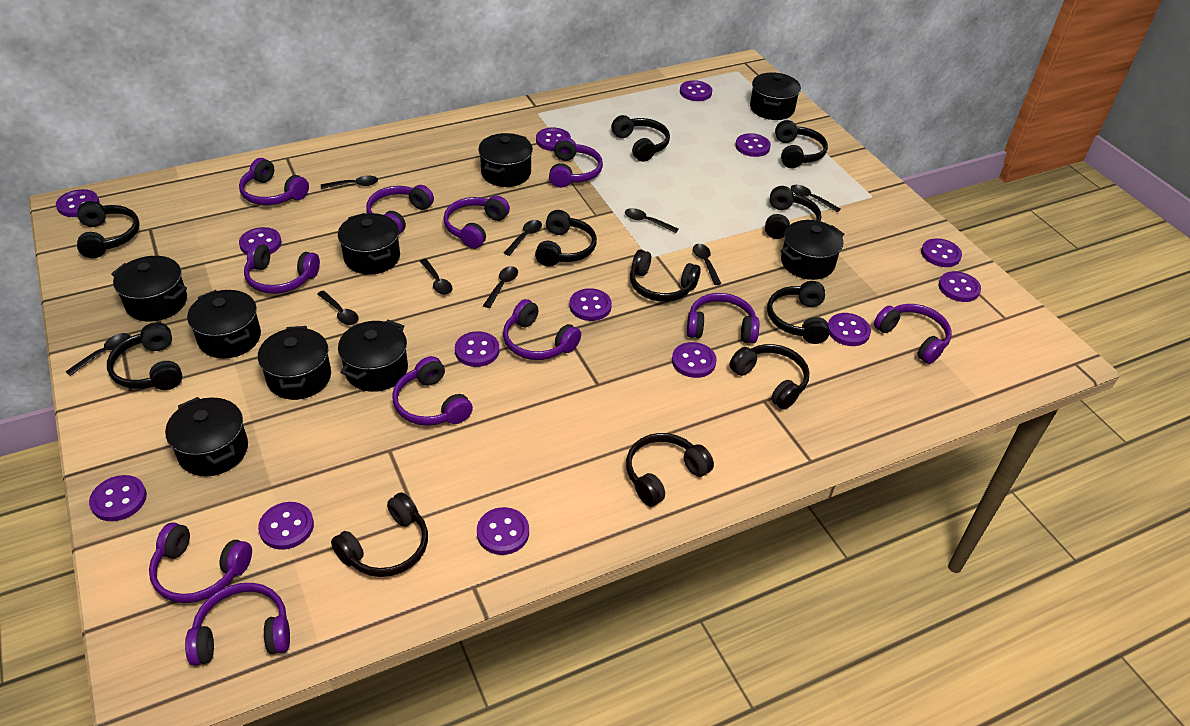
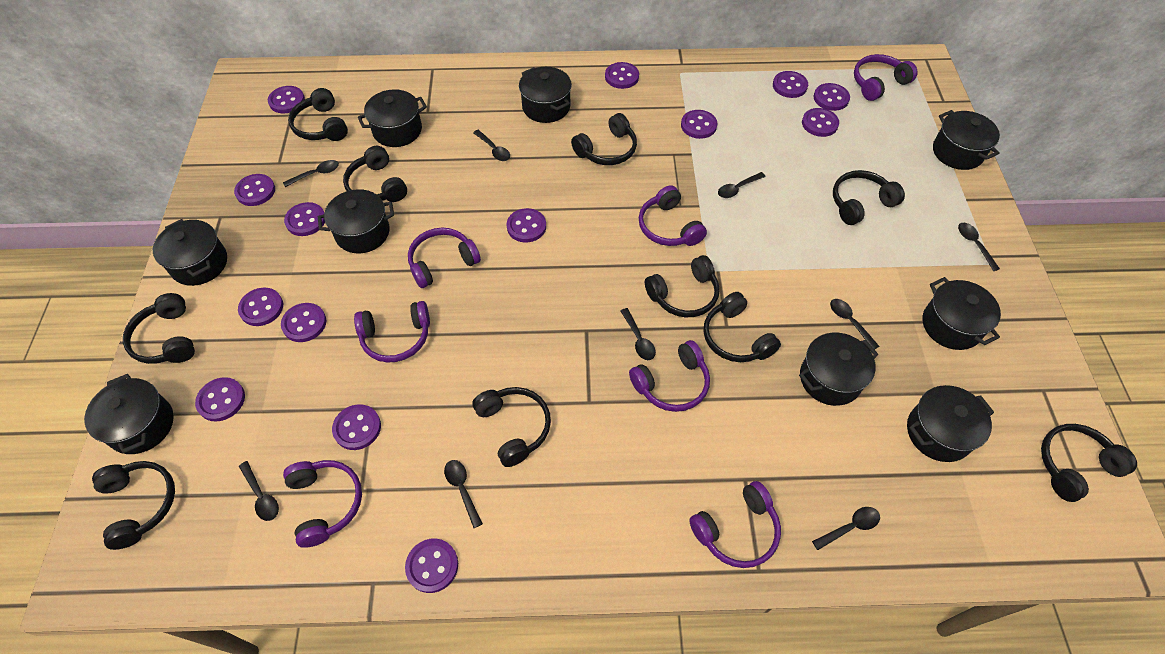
black headphones: 11 -> 10
purple headphones: 11 -> 7

